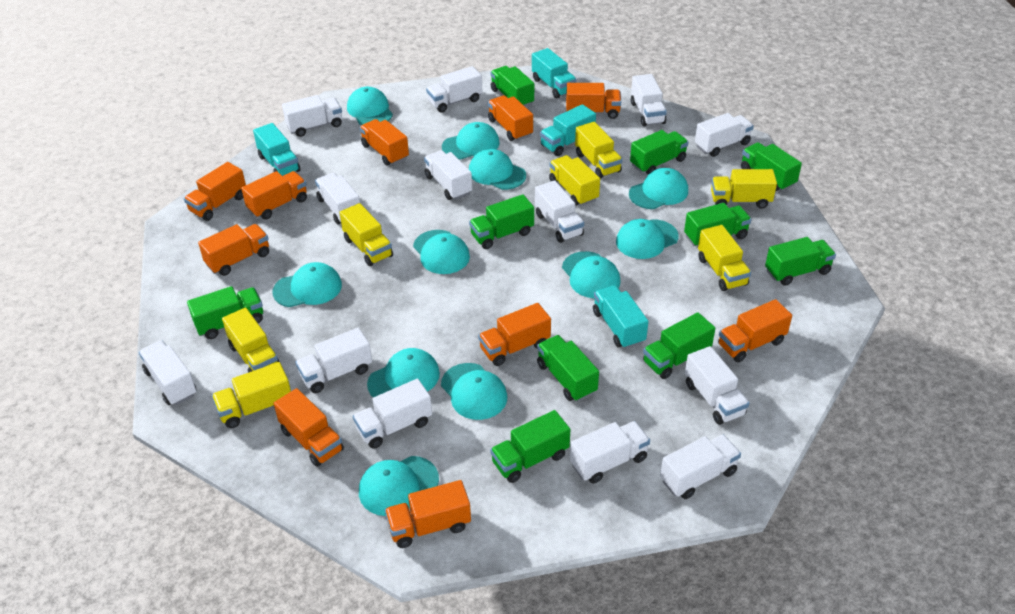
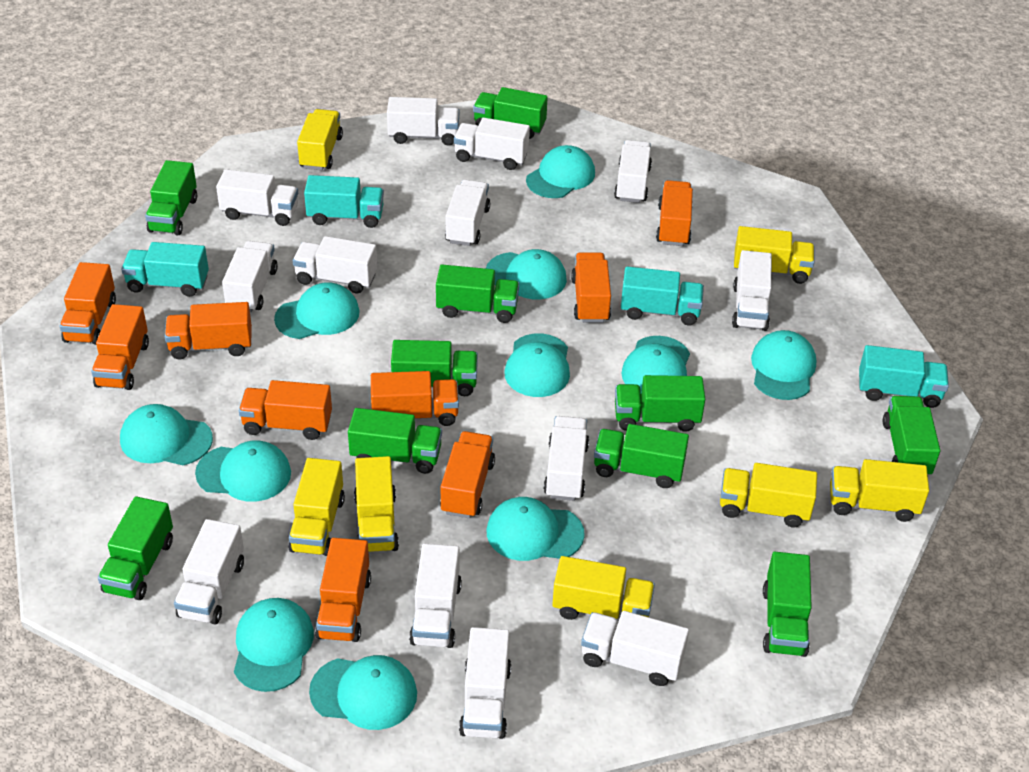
orange truck: 10 -> 9

